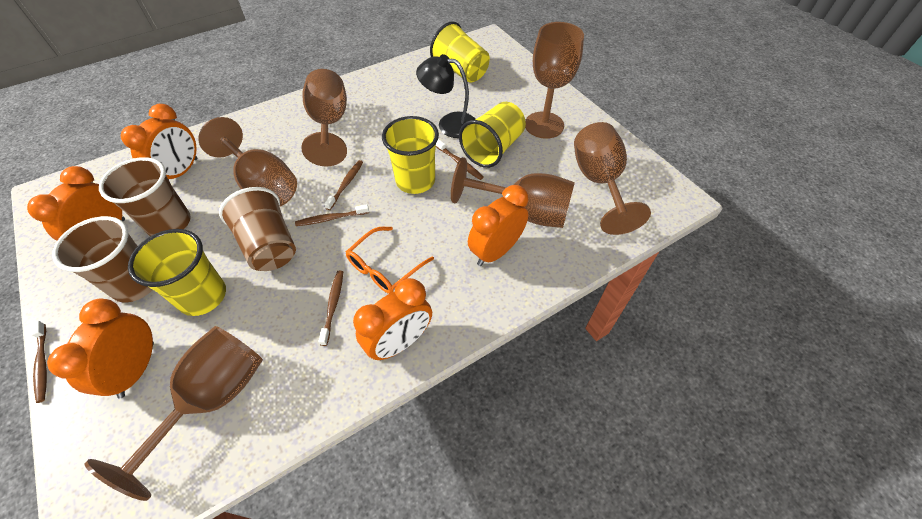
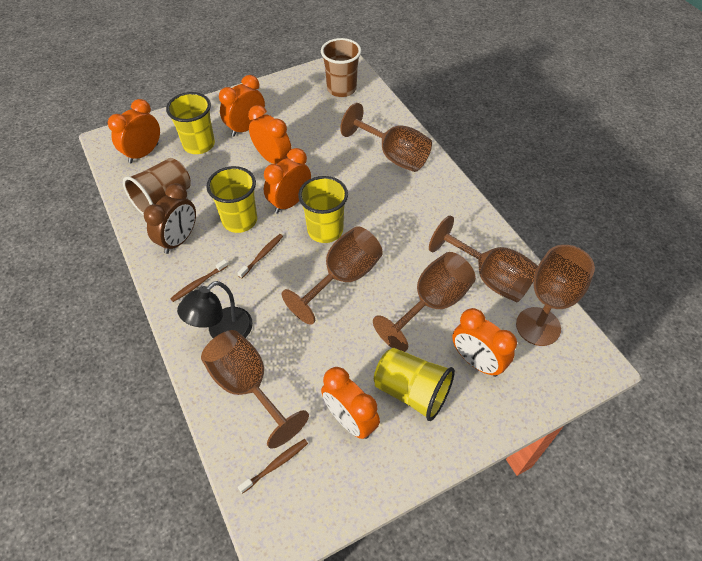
brown clock: 0 -> 1
brown cup: 3 -> 2
brown toothbrush: 5 -> 3
orange clock: 5 -> 6
orange glasses: 1 -> 0

